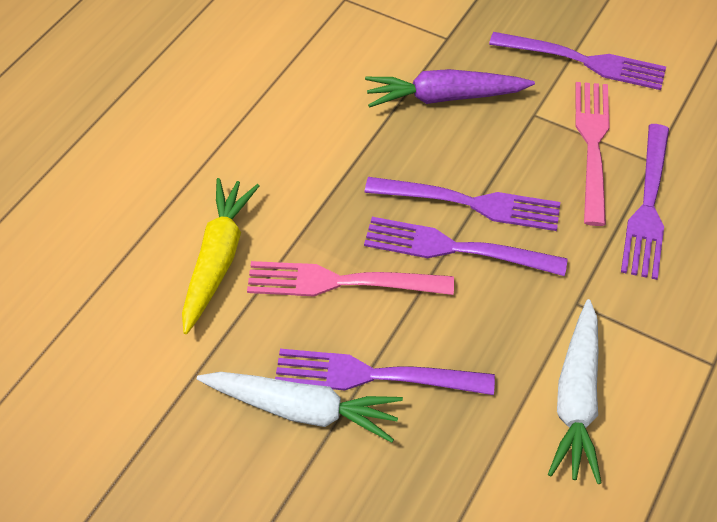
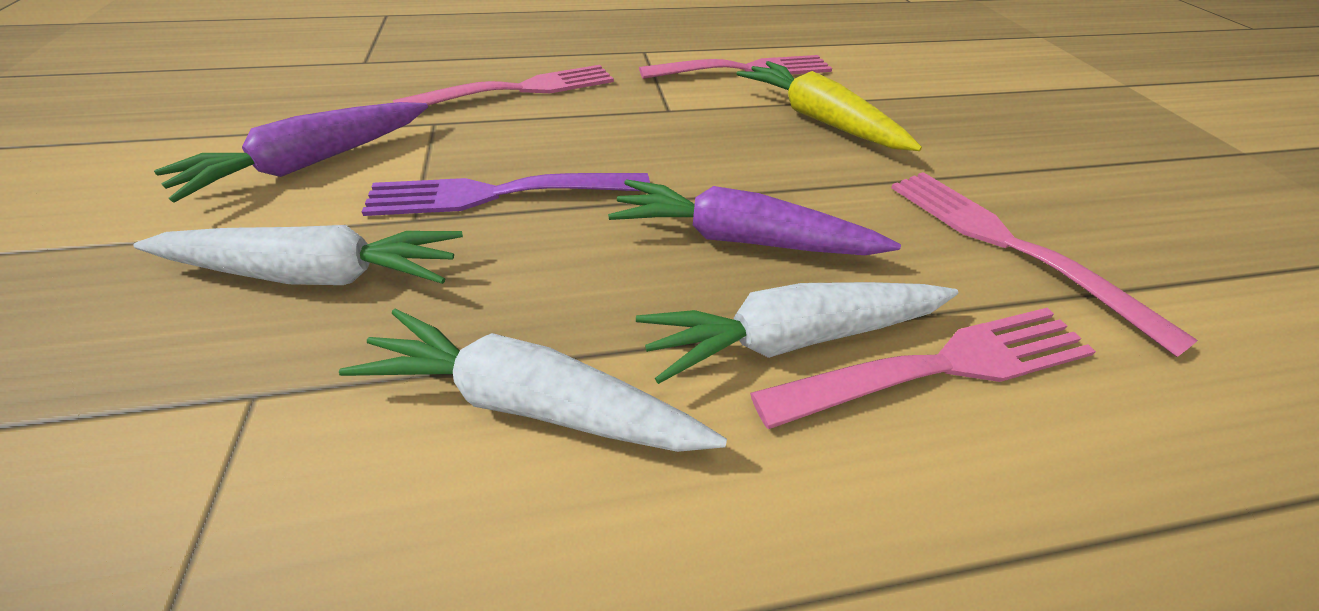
pink fork: 2 -> 4
purple carrot: 1 -> 2
purple fork: 5 -> 1
white carrot: 2 -> 3

